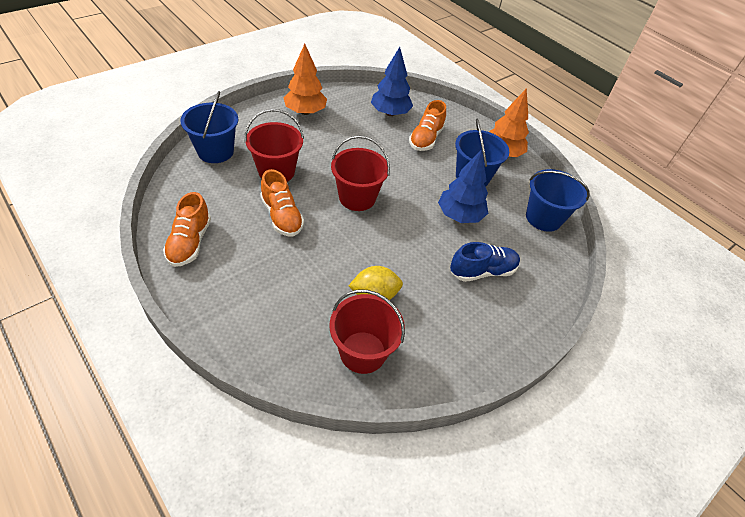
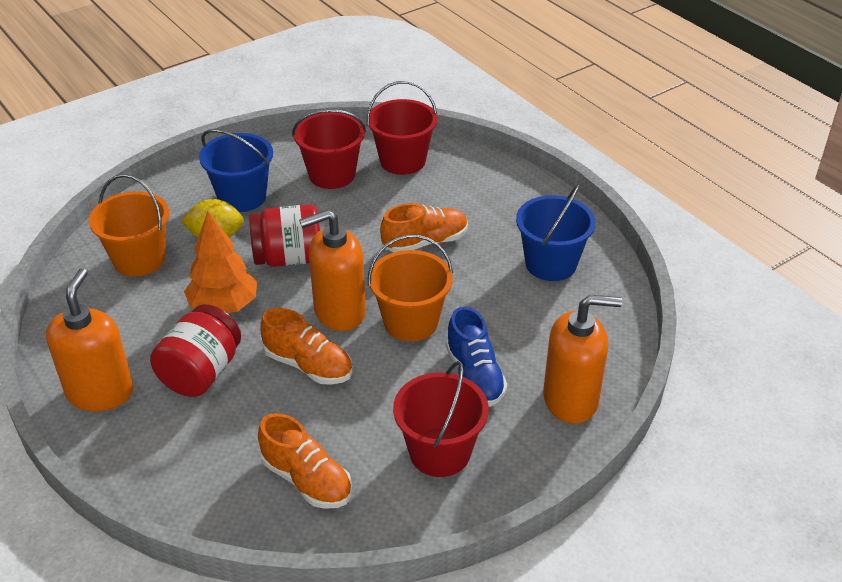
blue bucket: 3 -> 2
blue tree: 2 -> 0
orange bucket: 0 -> 2
orange soap dispenser: 0 -> 3
orange tree: 2 -> 1
red jar: 0 -> 2

